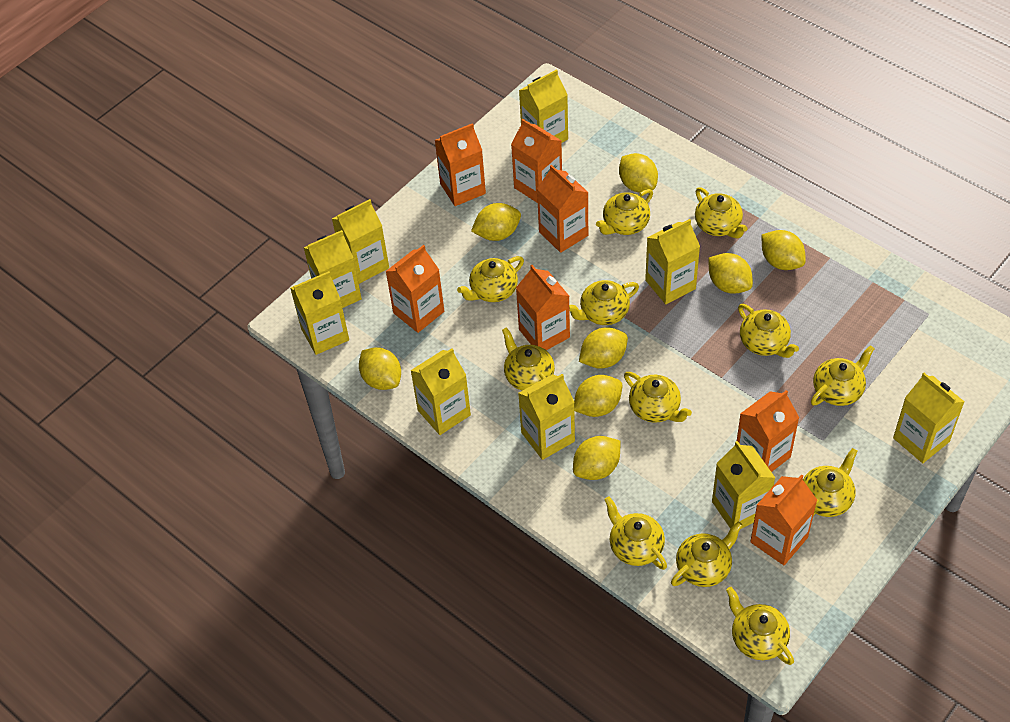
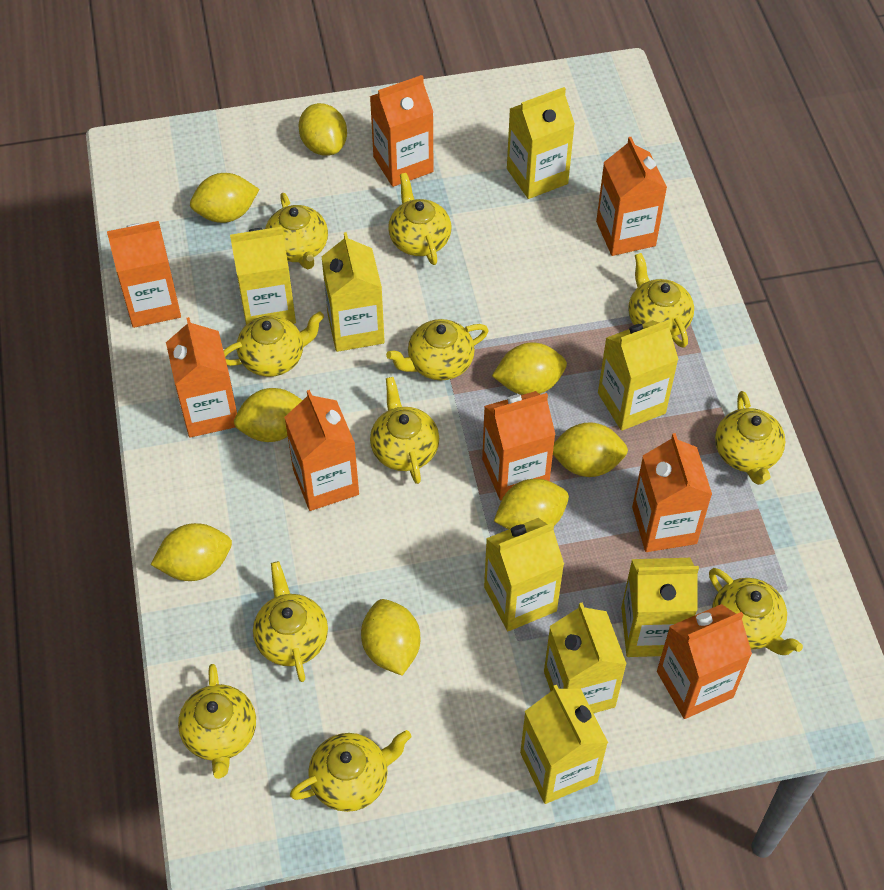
orange carton: 7 -> 8
yellow carton: 9 -> 8
yellow teapot: 12 -> 11

